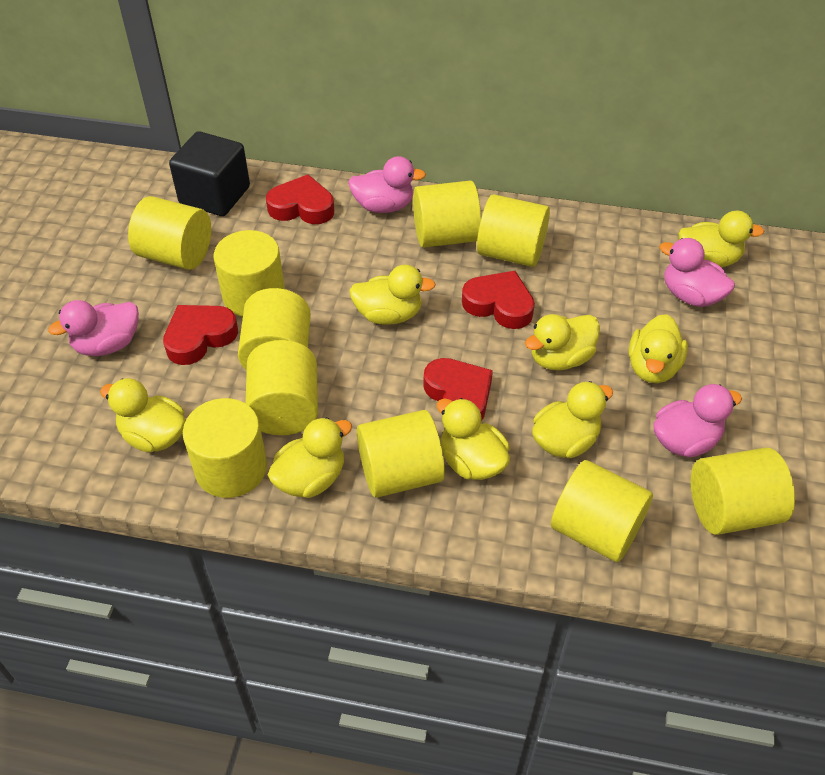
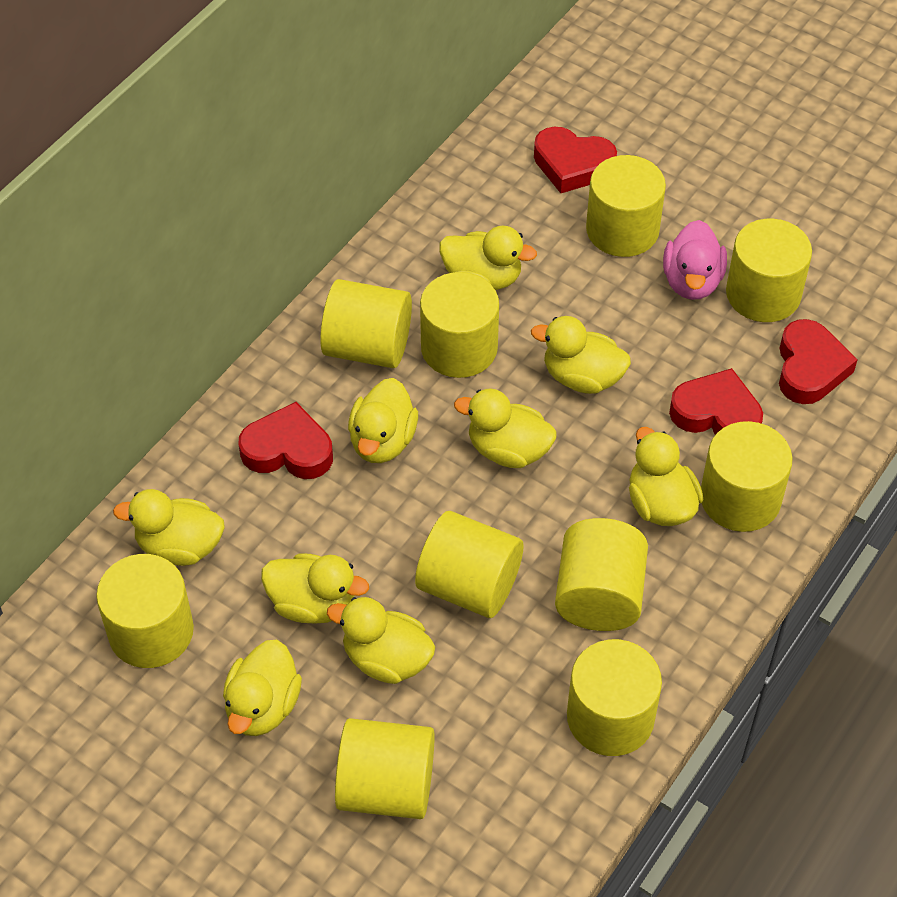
black cube: 1 -> 0
pink duck: 4 -> 1
yellow duck: 8 -> 9

